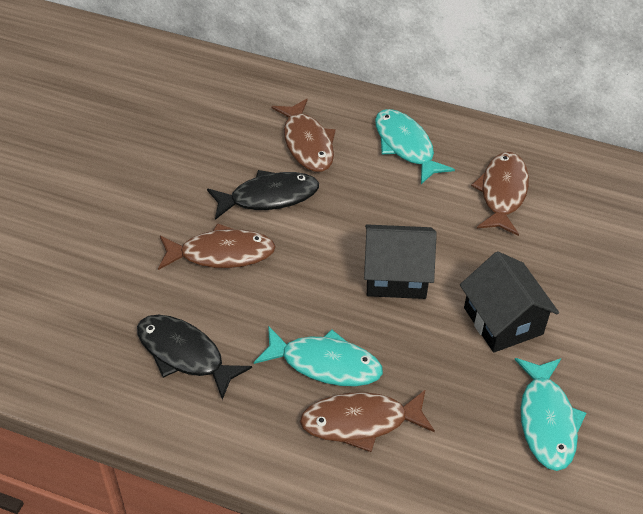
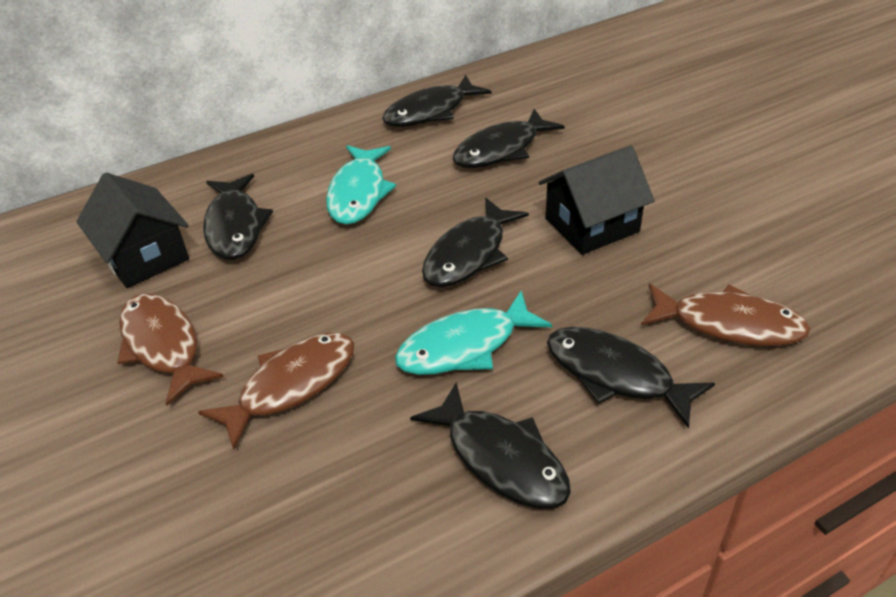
black fish: 2 -> 6
brown fish: 4 -> 3
turquoise fish: 3 -> 2

